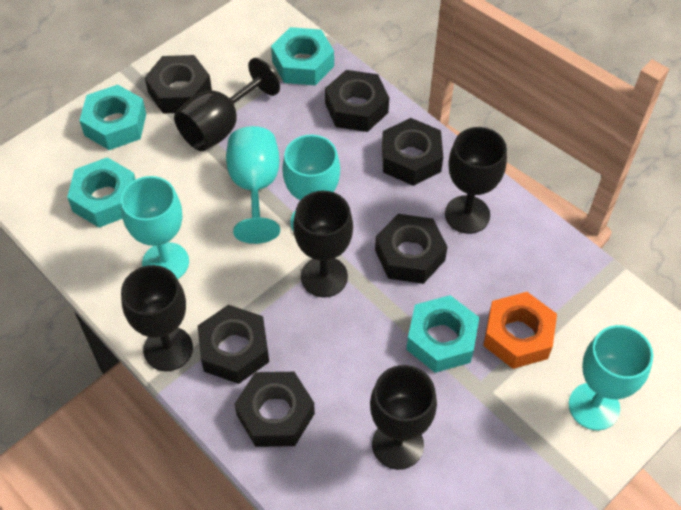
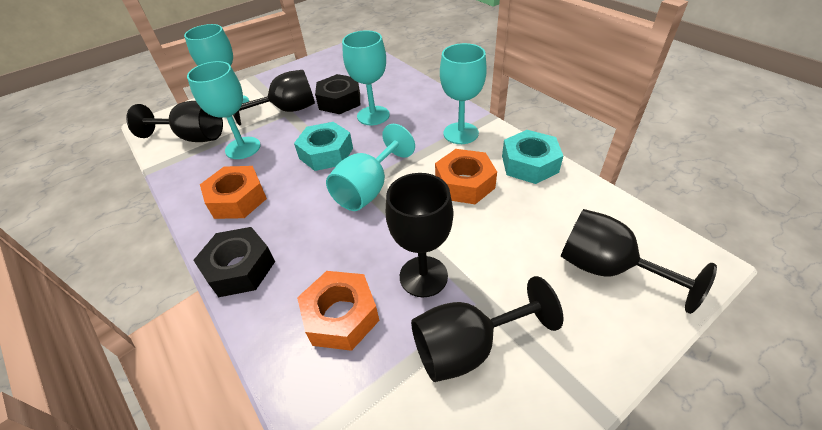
black nut: 6 -> 2
orange nut: 1 -> 3
turquoise goblet: 4 -> 5
turquoise nut: 4 -> 2

